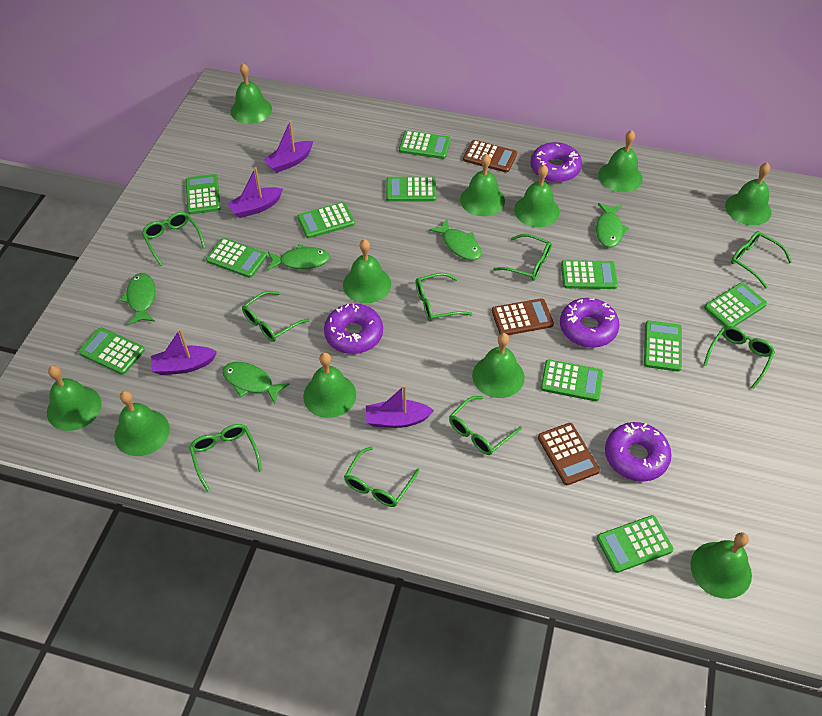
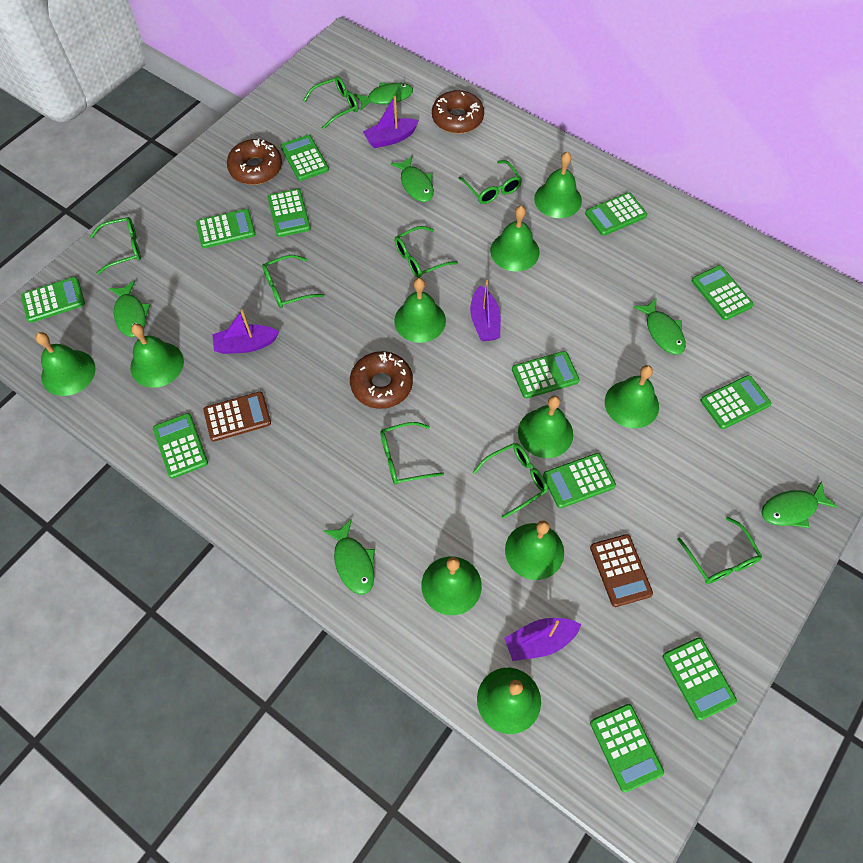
brown calculator: 3 -> 2
brown donut: 0 -> 3
green bell: 11 -> 10
green calculator: 11 -> 12
green fish: 5 -> 6
green glasses: 9 -> 8
purple donut: 4 -> 0

